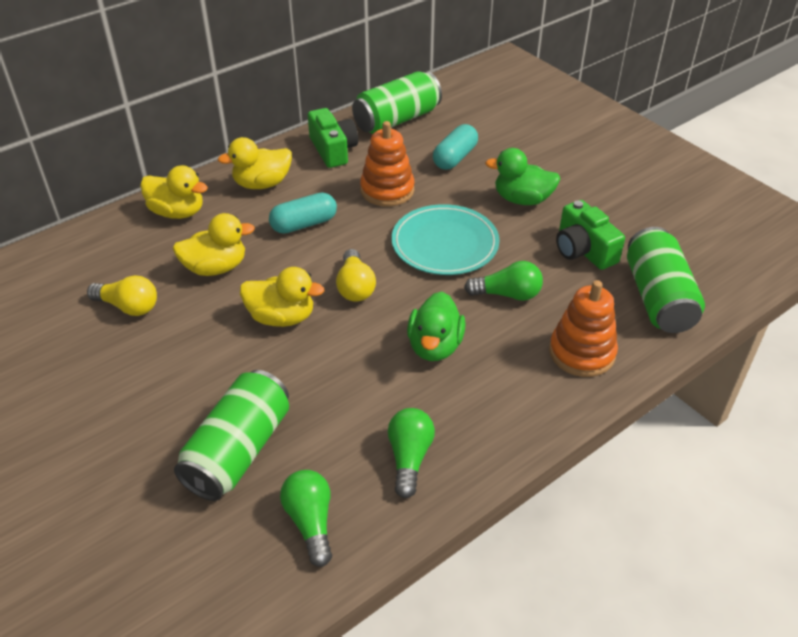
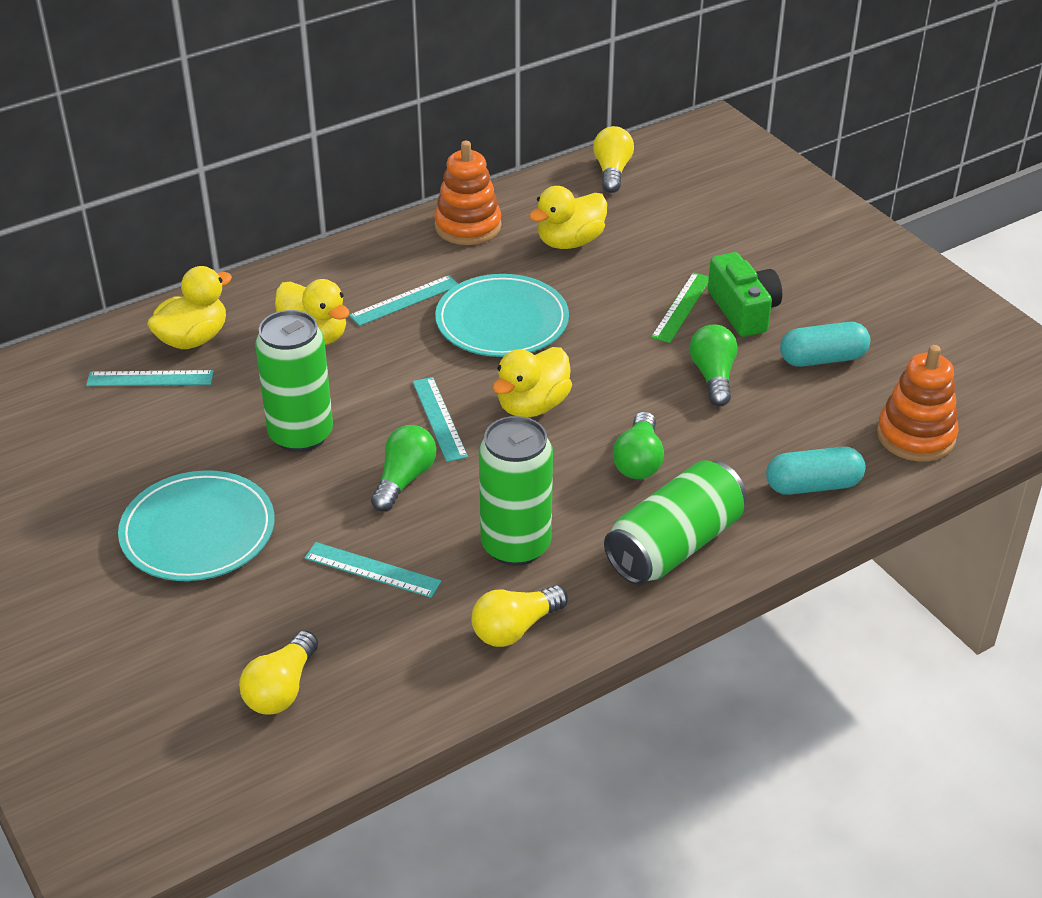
green camera: 2 -> 1
green duck: 2 -> 0
green ruler: 0 -> 1
turquoise plate: 1 -> 2
turquoise ruler: 0 -> 4
yellow light bulb: 2 -> 3

